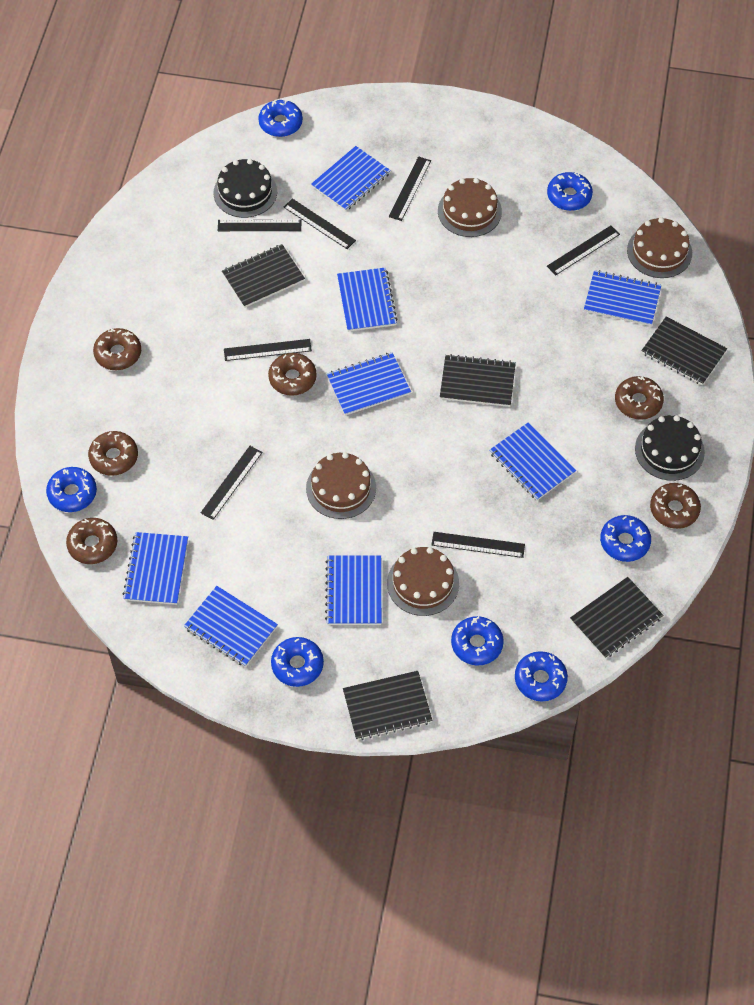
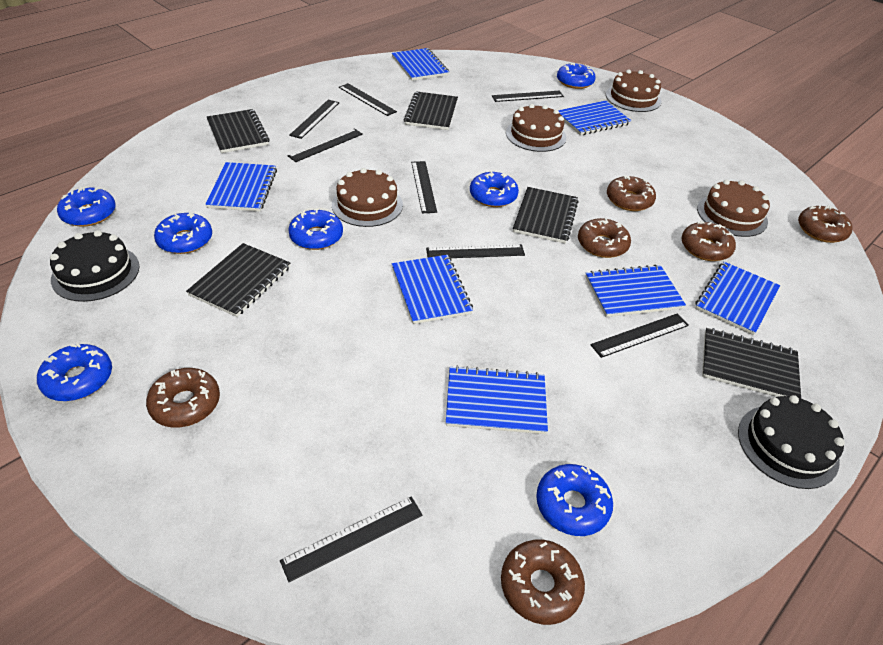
black ruler: 7 -> 8
blue notebook: 8 -> 7

